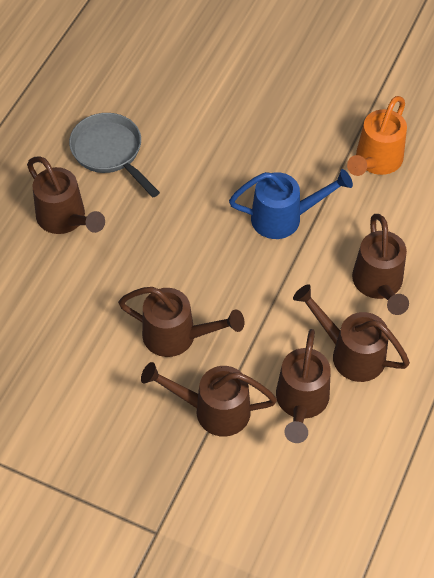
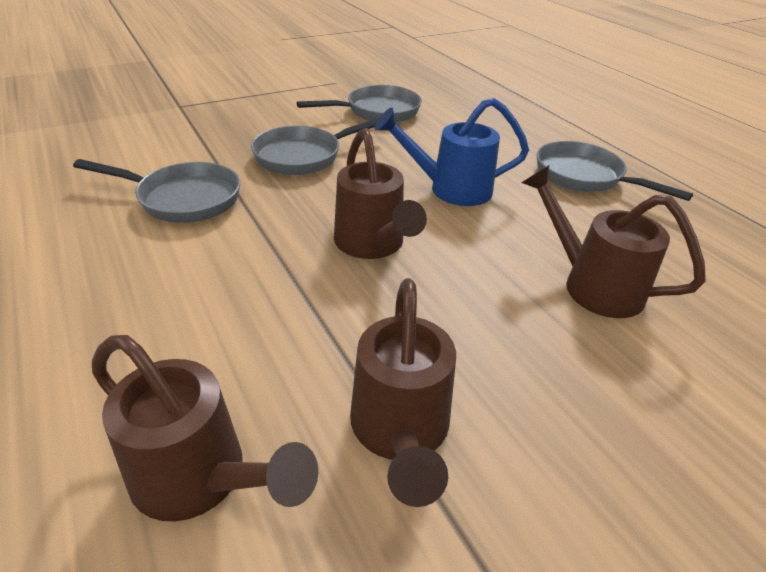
brown watering can: 6 -> 4
grey pan: 1 -> 4
orange watering can: 1 -> 0

